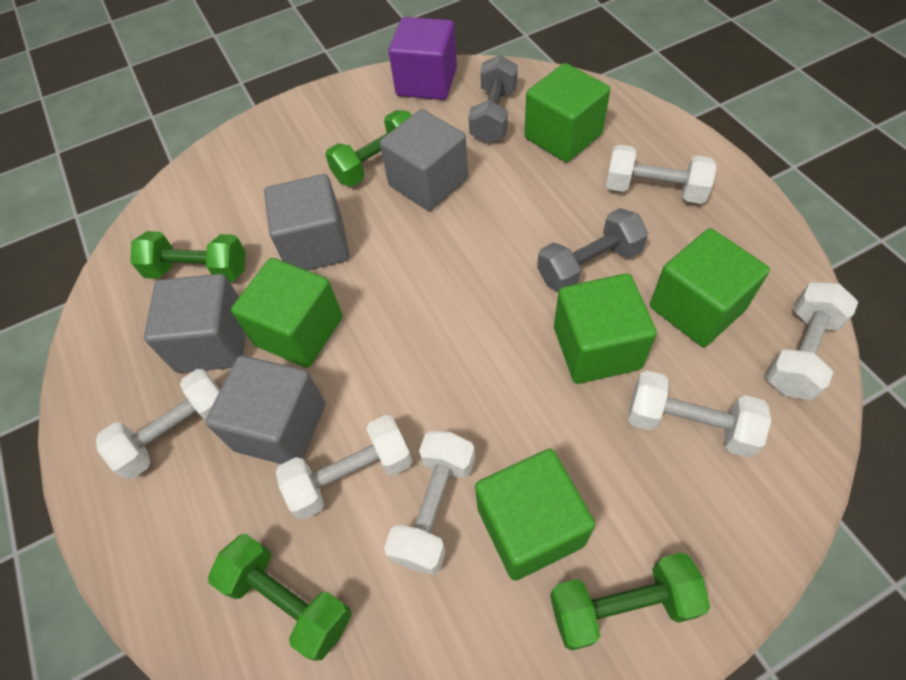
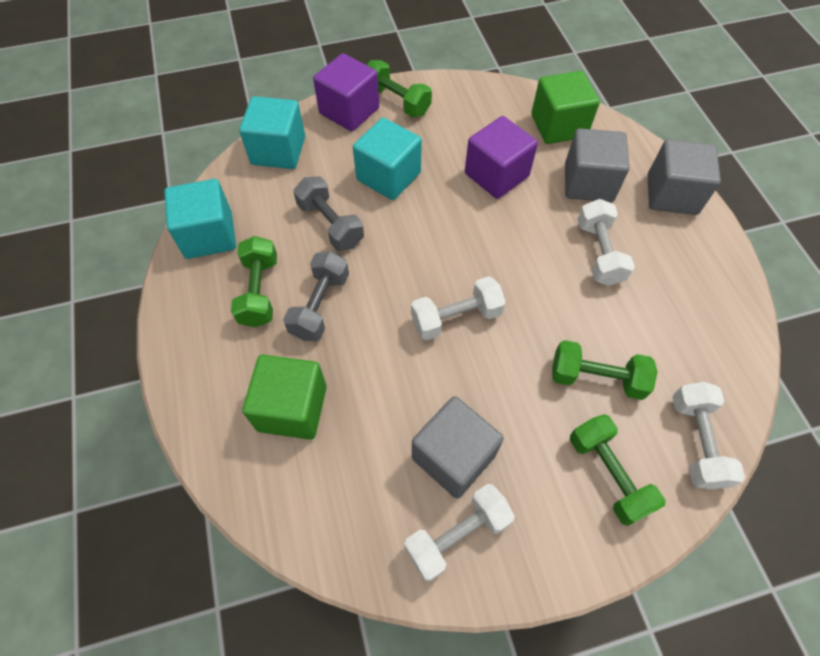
green cube: 5 -> 2
grey cube: 4 -> 3
purple cube: 1 -> 2
turquoise cube: 0 -> 3
white dumbbell: 6 -> 4

